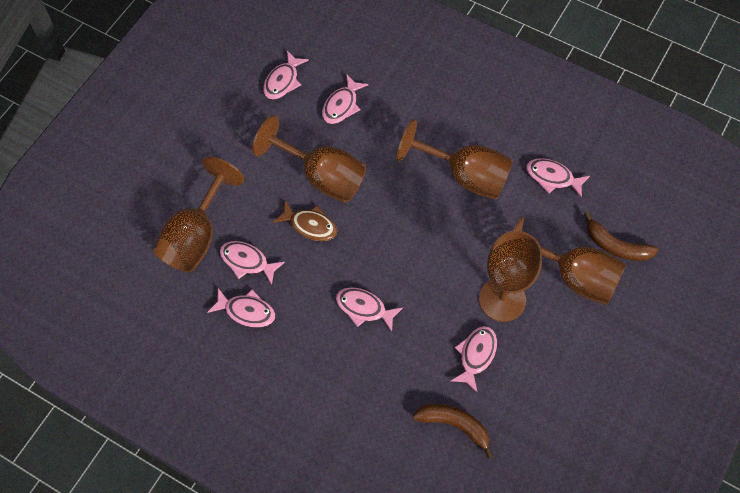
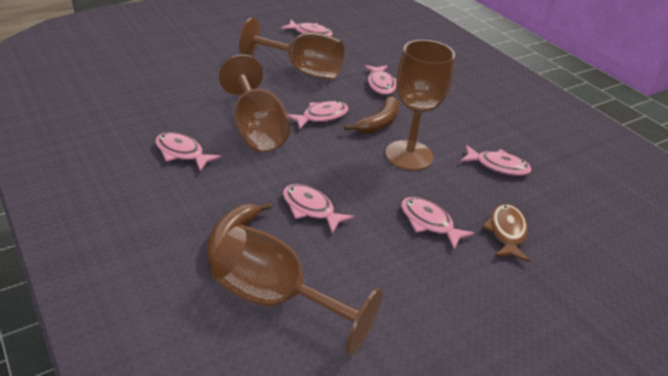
brown goblet: 5 -> 4

